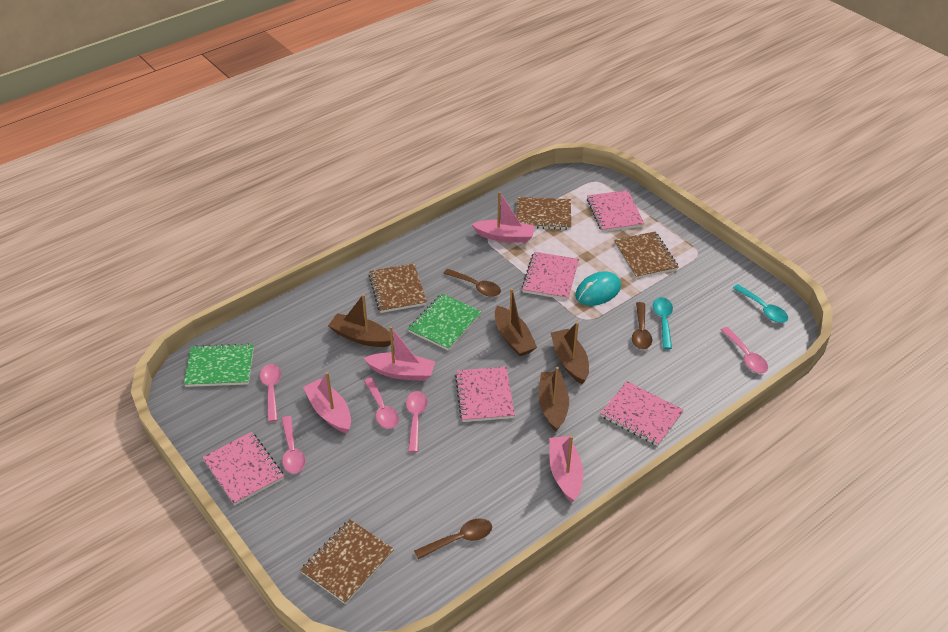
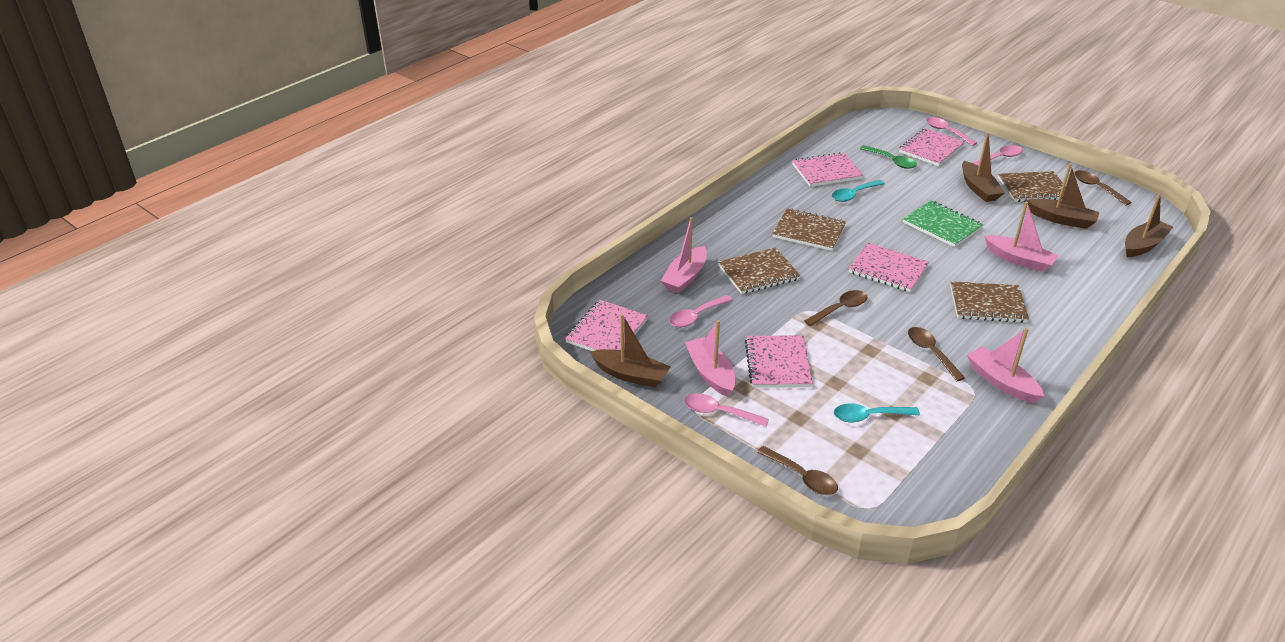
brown spoon: 3 -> 4
green notebook: 2 -> 1
green spoon: 0 -> 1
pink spoon: 5 -> 4
turquoise mouse: 1 -> 0

